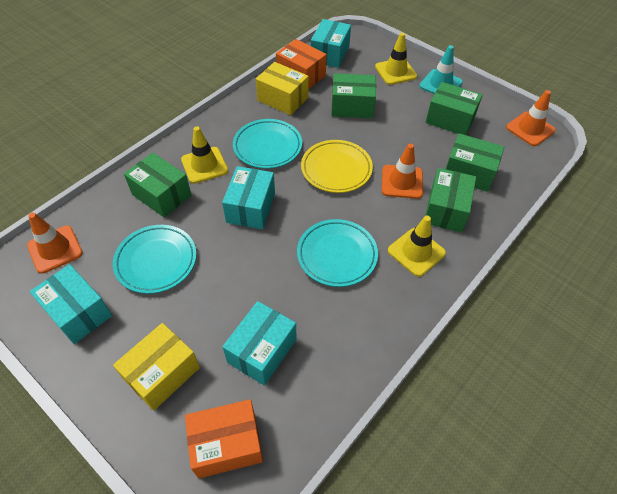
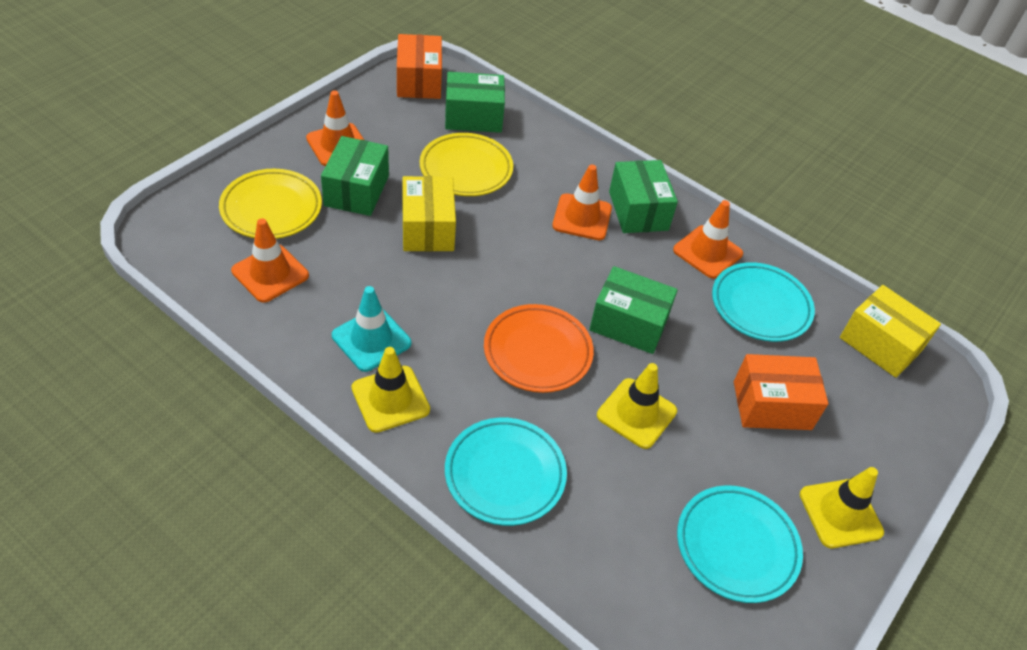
green box: 5 -> 4
orange plate: 0 -> 1
orange traffic cone: 3 -> 4
turquoise box: 4 -> 0
yellow plate: 1 -> 2

